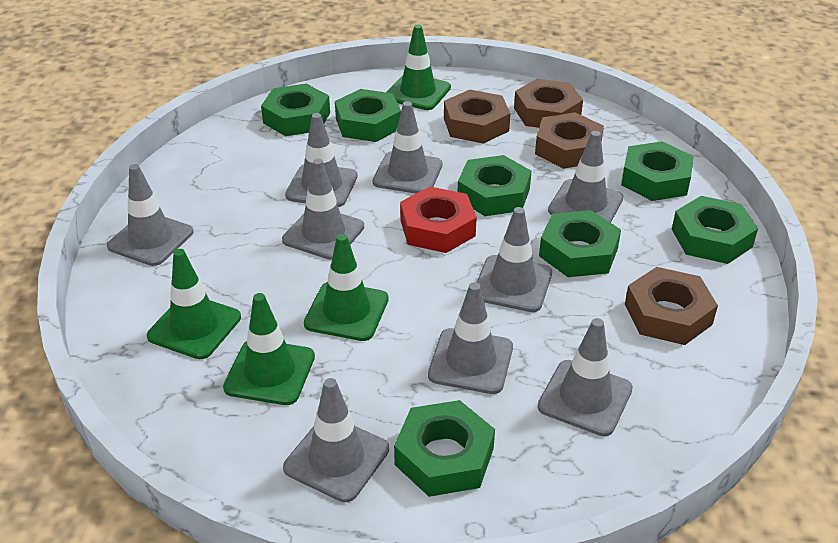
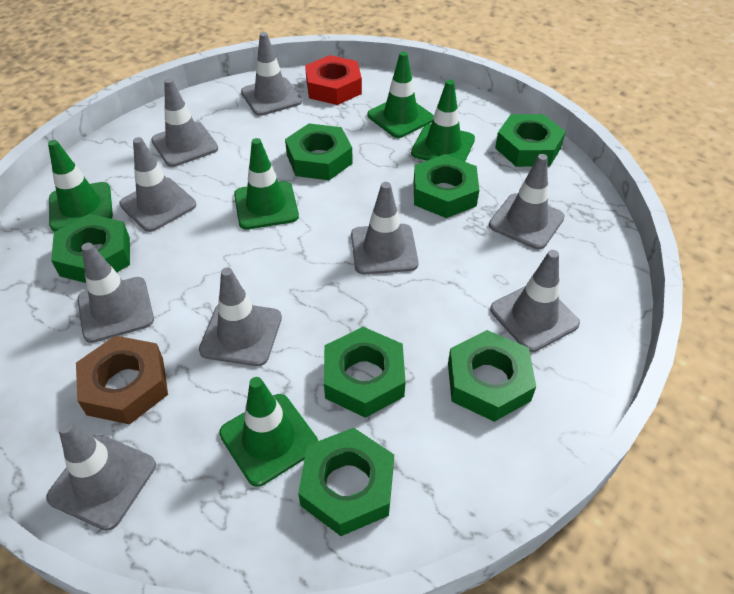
brown nut: 4 -> 1
green traffic cone: 4 -> 5

